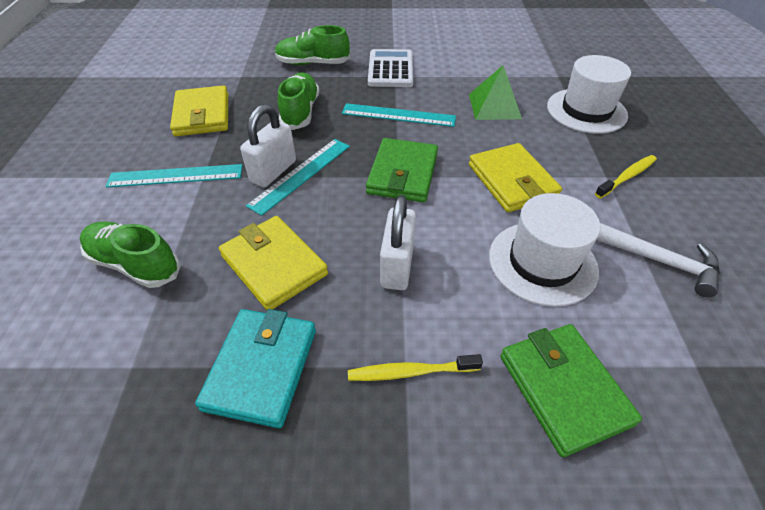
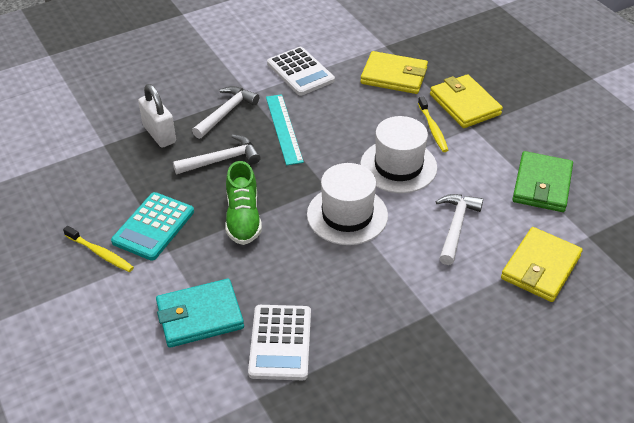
green pyramid: 1 -> 0
green shoe: 3 -> 1
green wallet: 2 -> 1
turquoise calculator: 0 -> 1
turquoise ruler: 3 -> 1
white calculator: 1 -> 2
white hammer: 1 -> 3
white padlock: 2 -> 1

